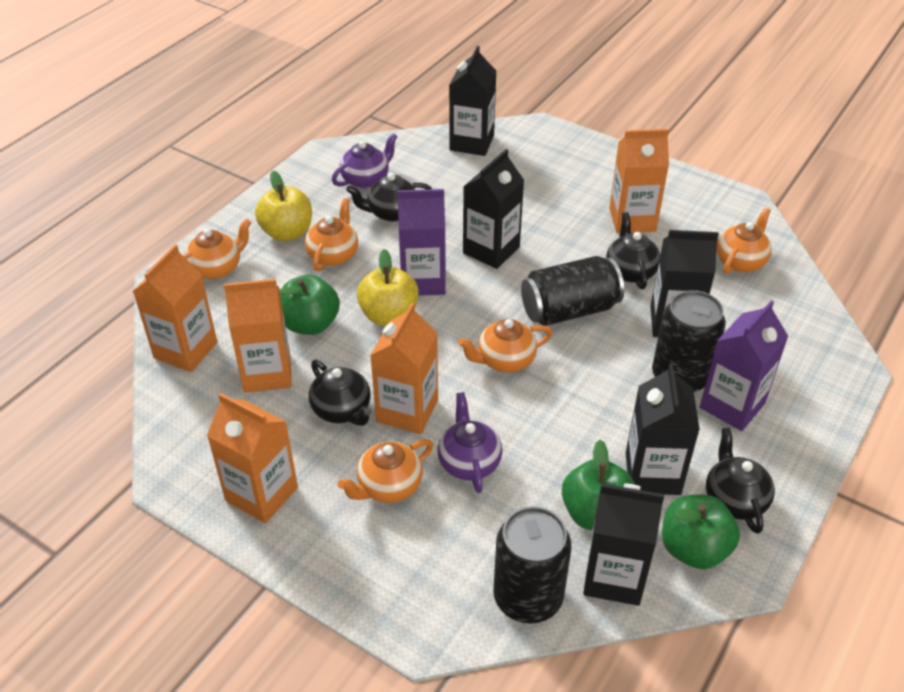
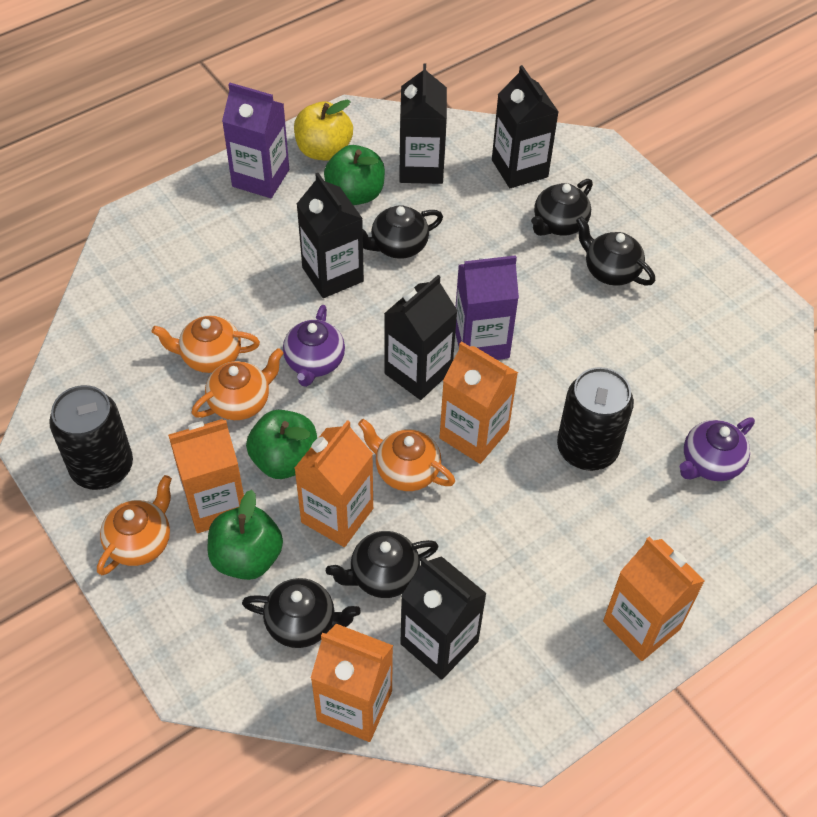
black can: 3 -> 2
black teapot: 4 -> 5
orange teapot: 5 -> 4
yellow apple: 2 -> 1

